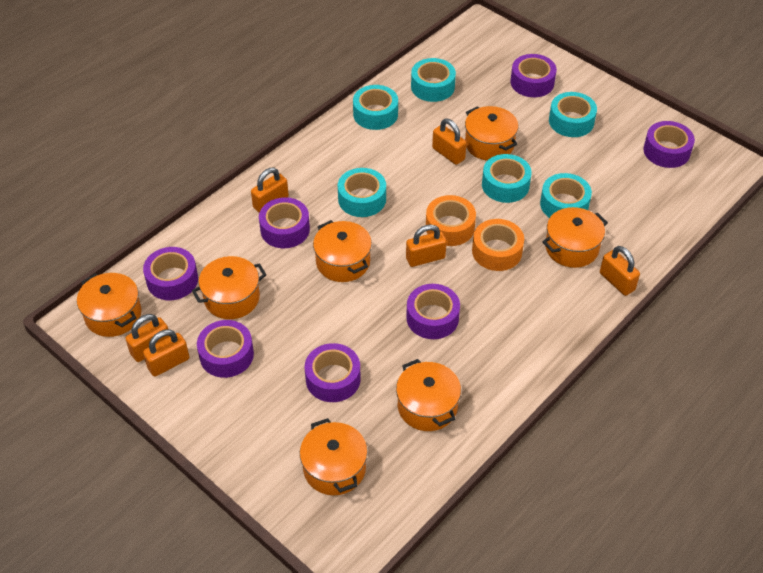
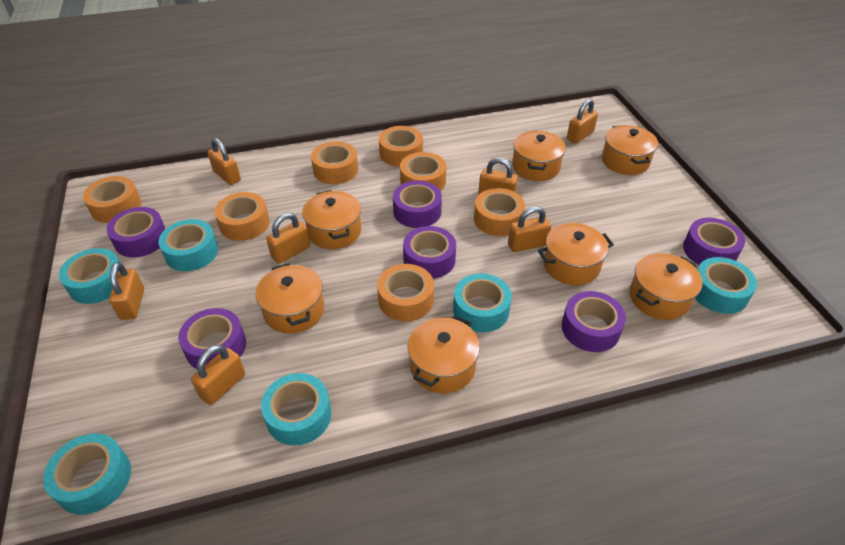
orange padlock: 6 -> 7
orange tape: 2 -> 7
purple tape: 7 -> 6

